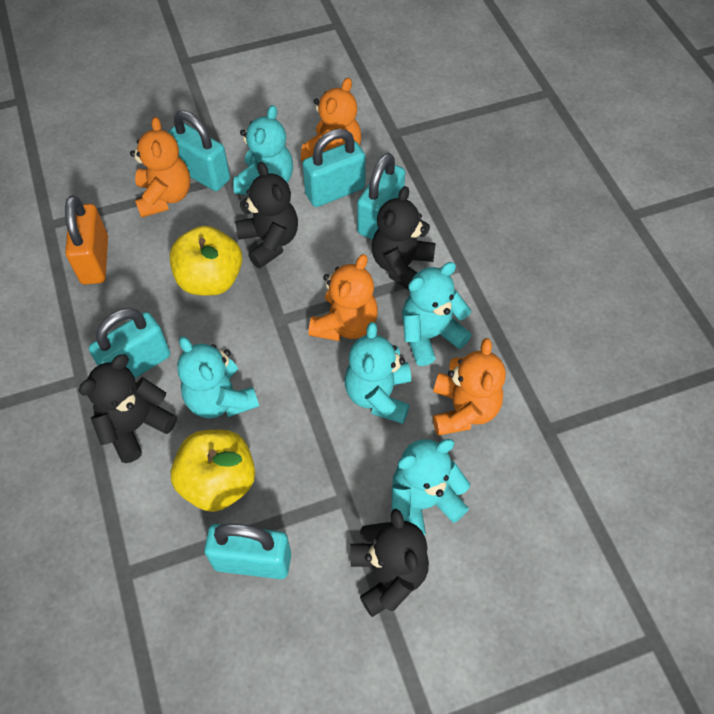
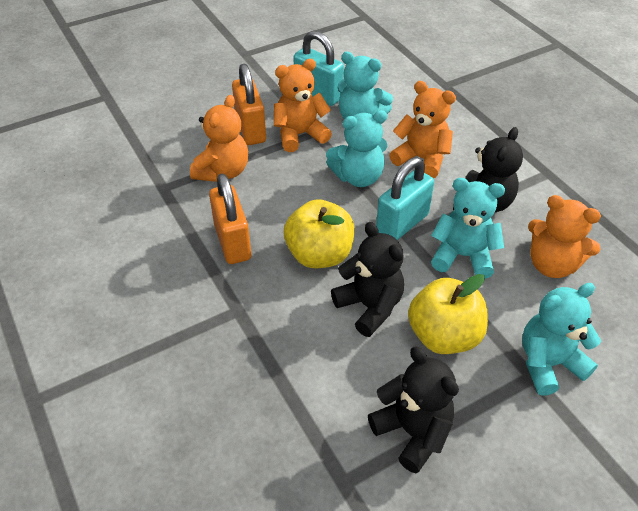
black teddy bear: 4 -> 3
orange padlock: 1 -> 2
turquoise padlock: 5 -> 2
turquoise teddy bear: 5 -> 4

